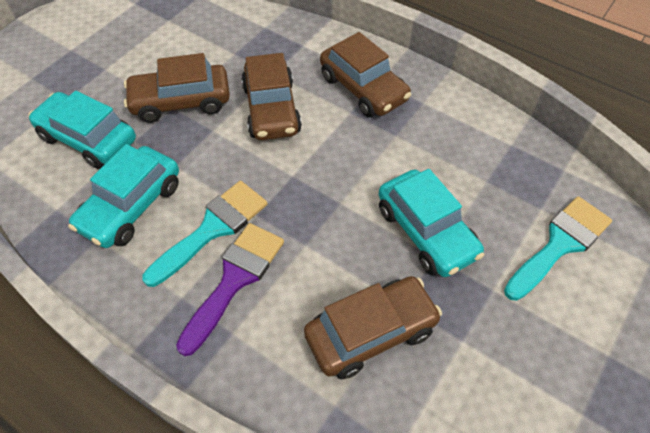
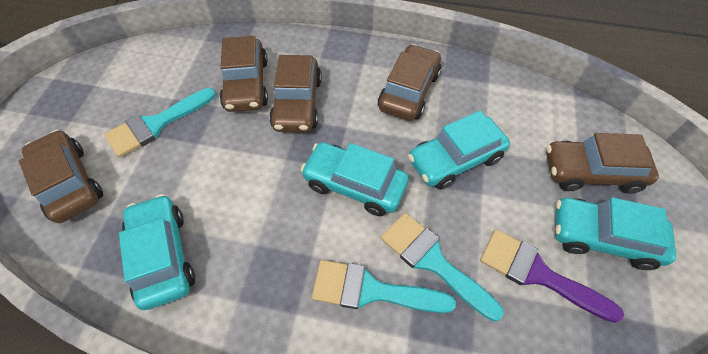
brown car: 4 -> 5
turquoise brush: 2 -> 3
turquoise car: 3 -> 4

